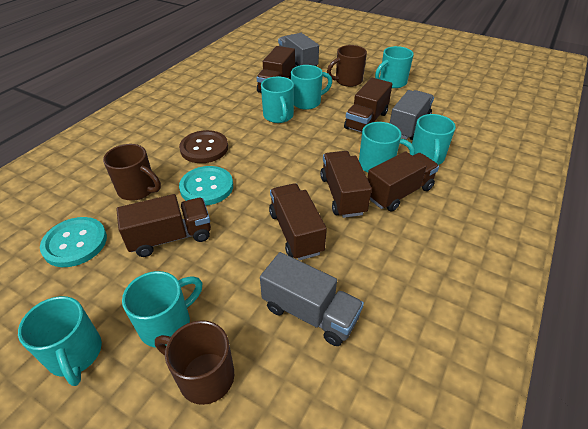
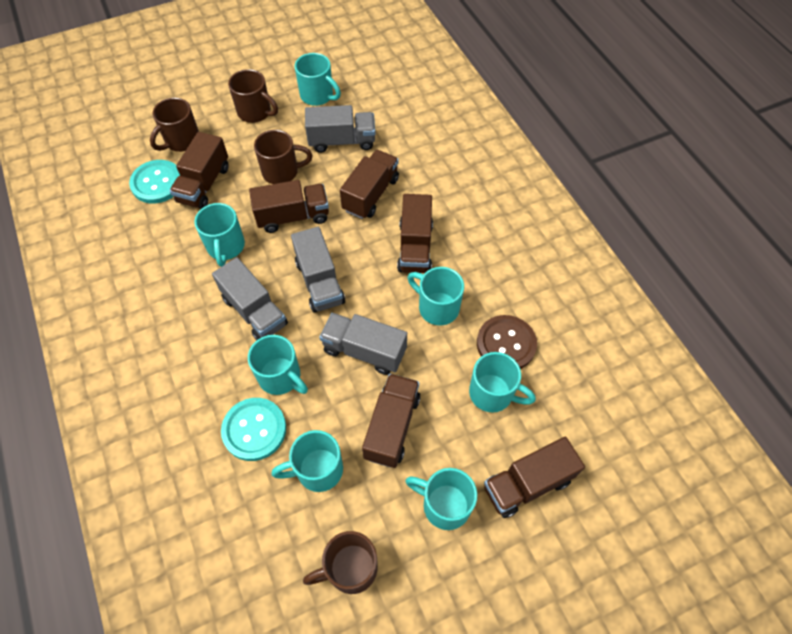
brown mug: 3 -> 4
grey truck: 3 -> 4

